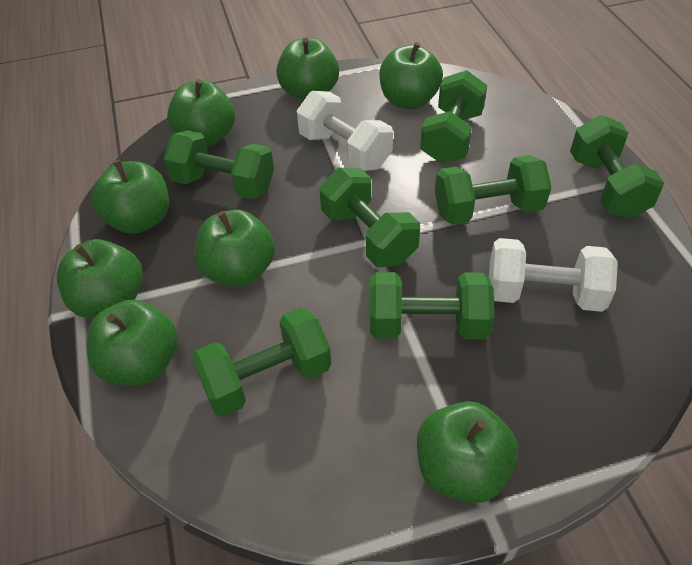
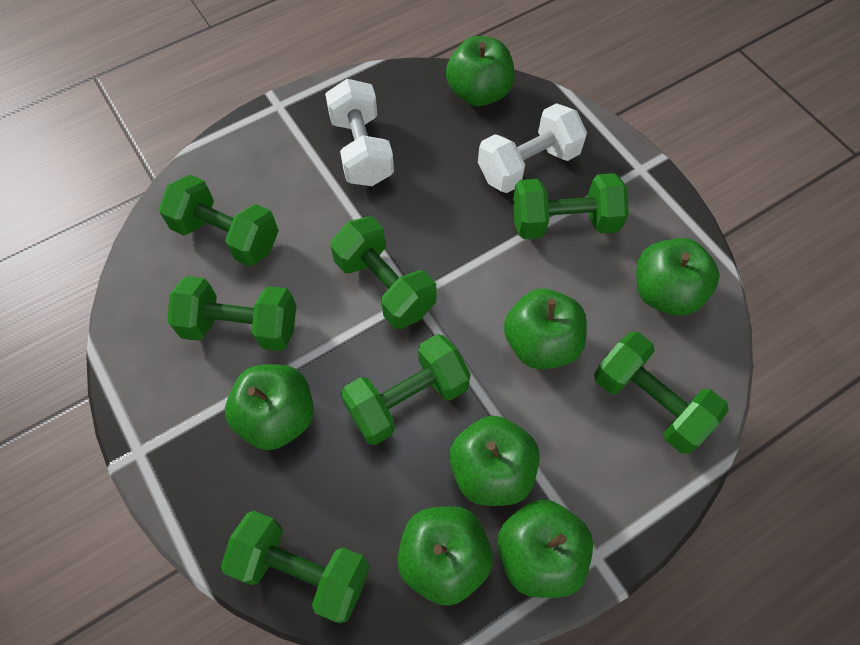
green apple: 8 -> 7

